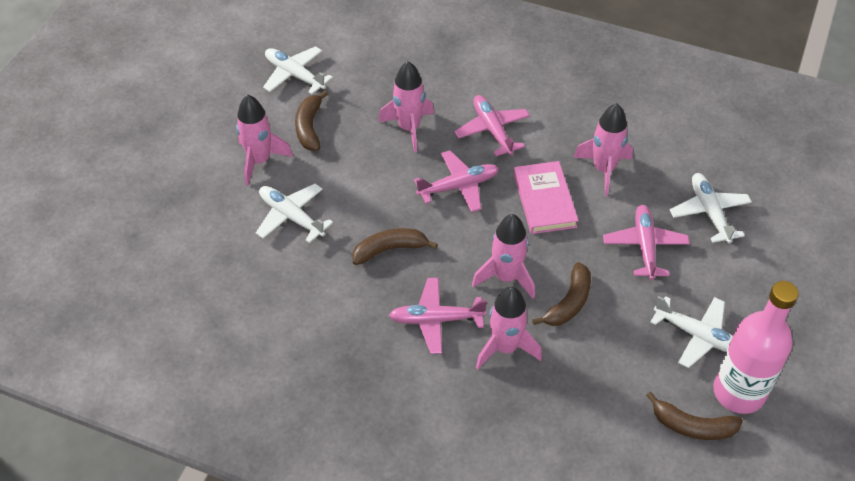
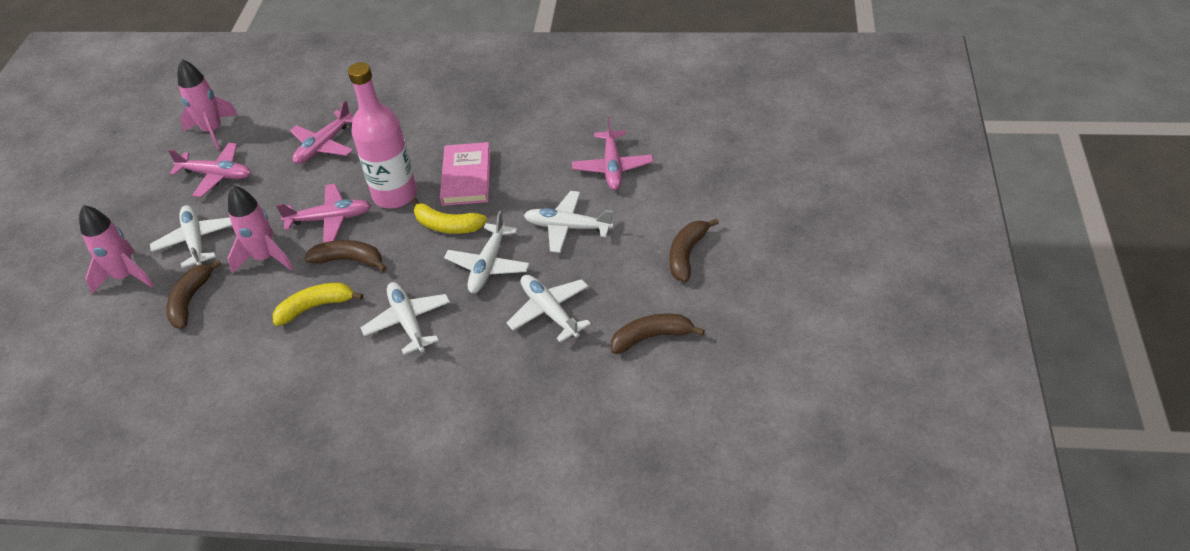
pink rocket: 5 -> 3
white plane: 4 -> 5
yellow banana: 0 -> 2

